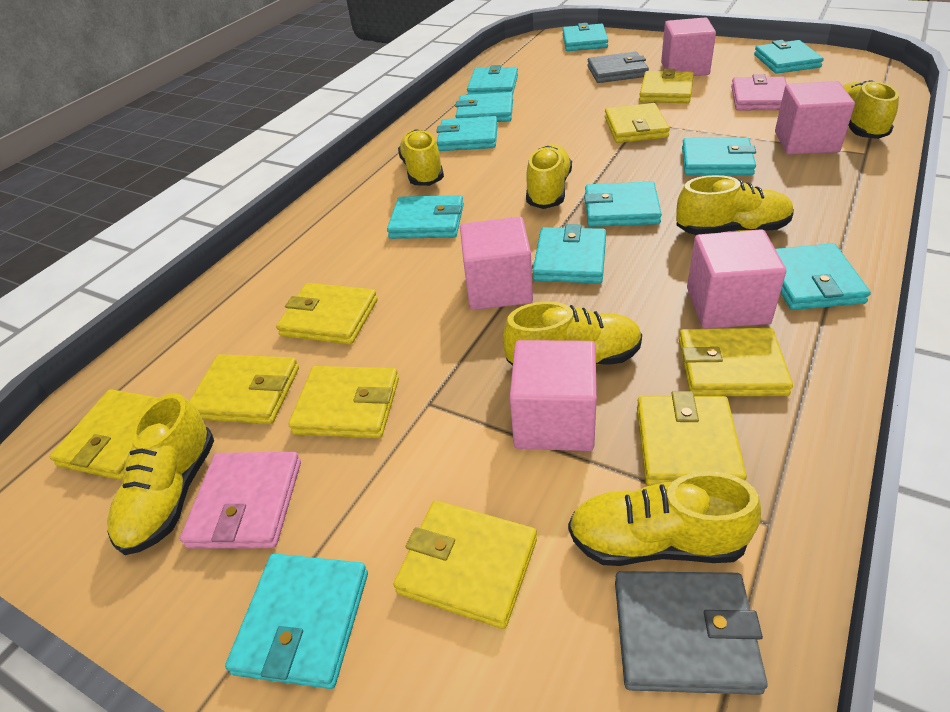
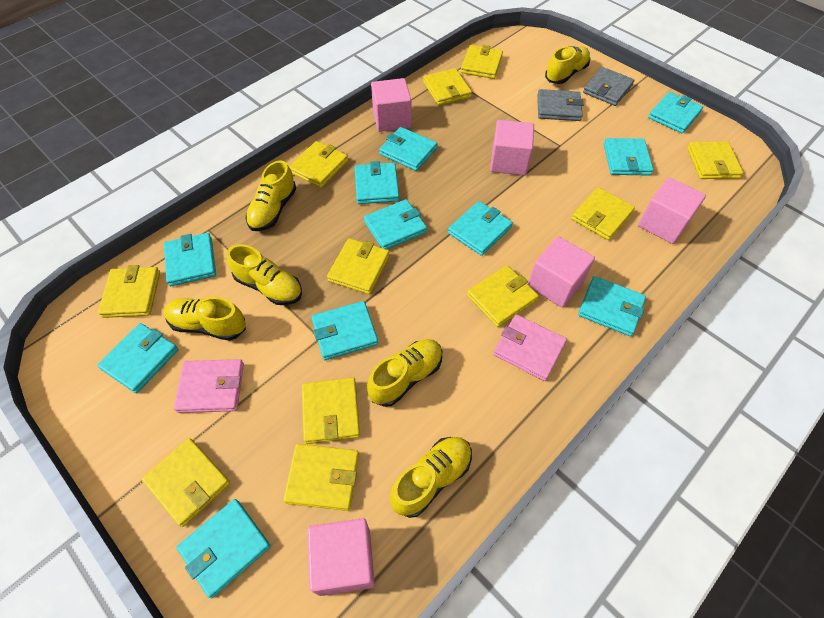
yellow shoe: 7 -> 6
yellow wallet: 9 -> 11

